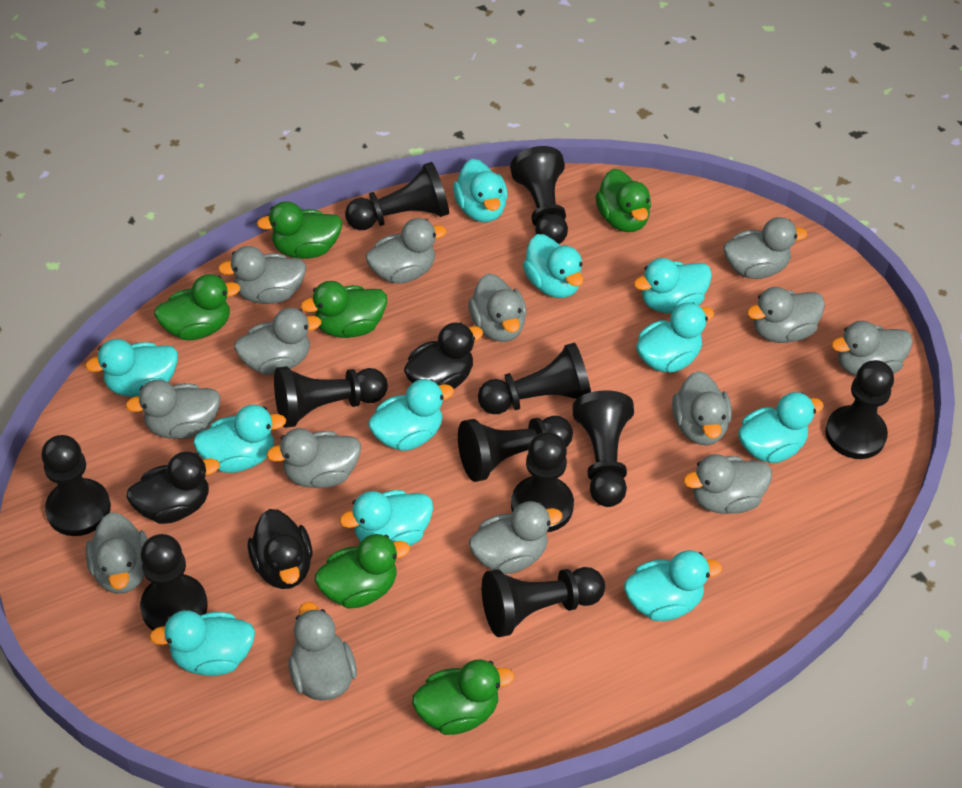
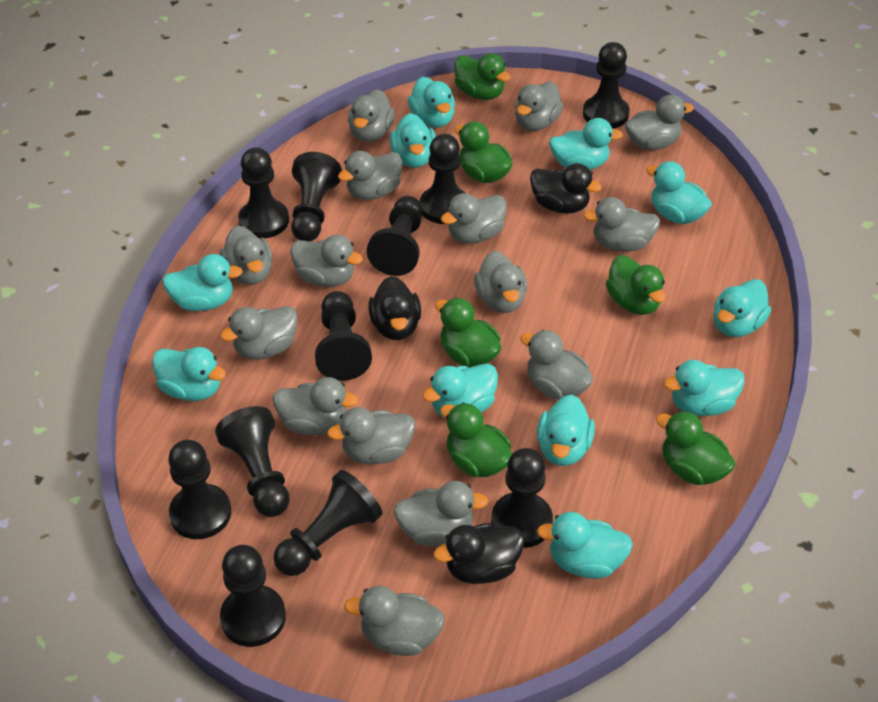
grey duck: 14 -> 15

